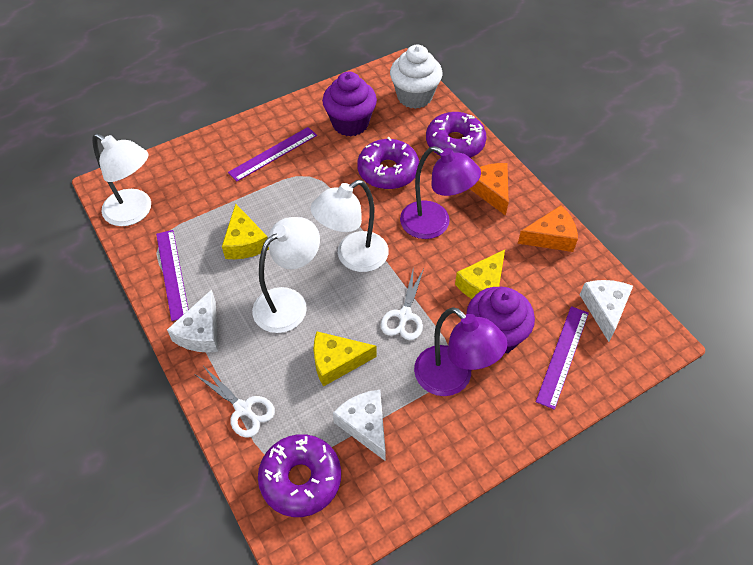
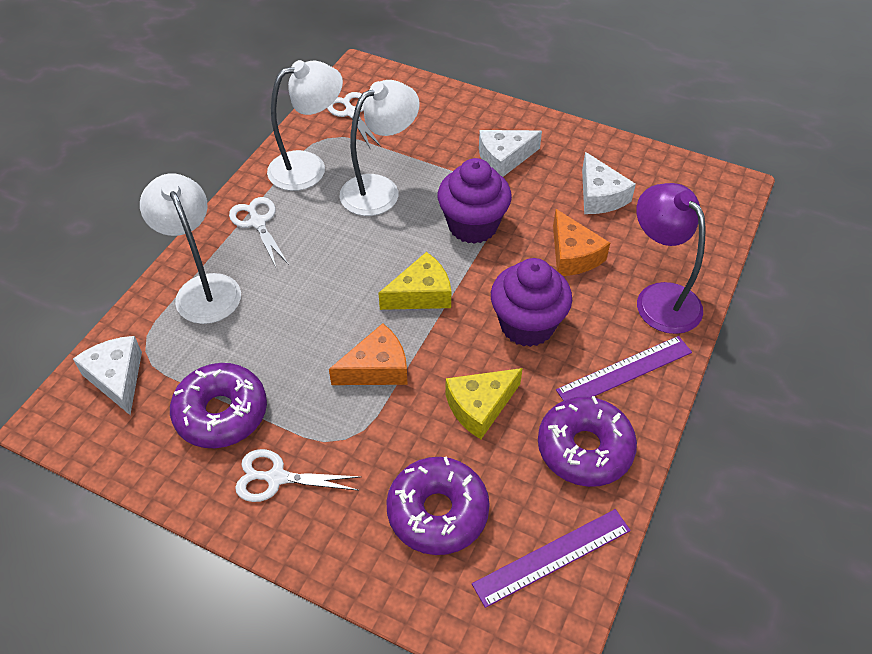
purple lamp: 2 -> 1
purple ruler: 3 -> 2
white cupcake: 1 -> 0
white scissors: 2 -> 3
yellow cheese: 3 -> 2

